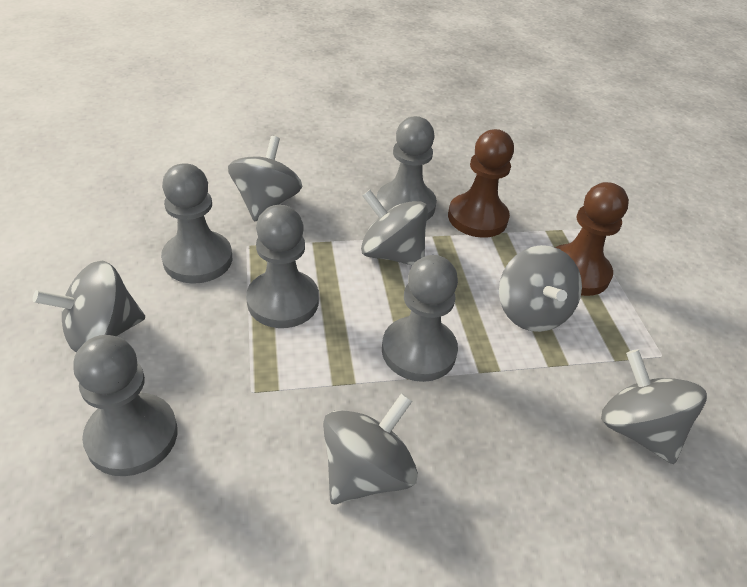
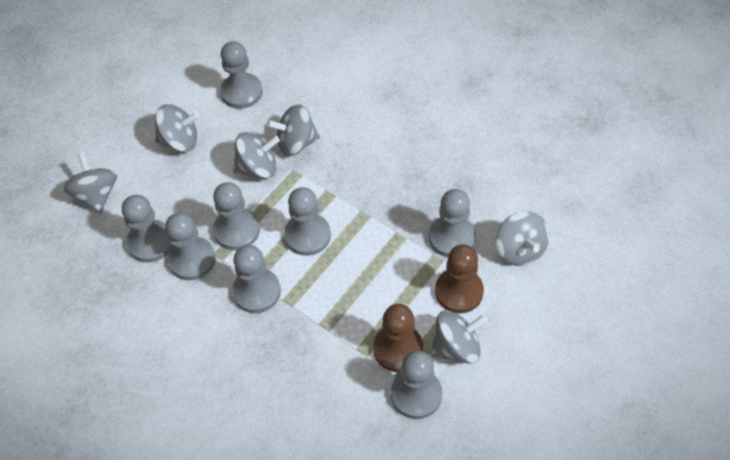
grey pawn: 5 -> 8

